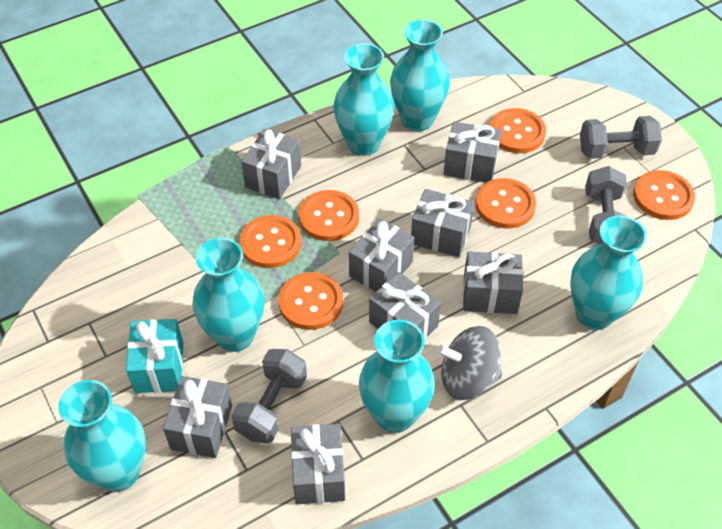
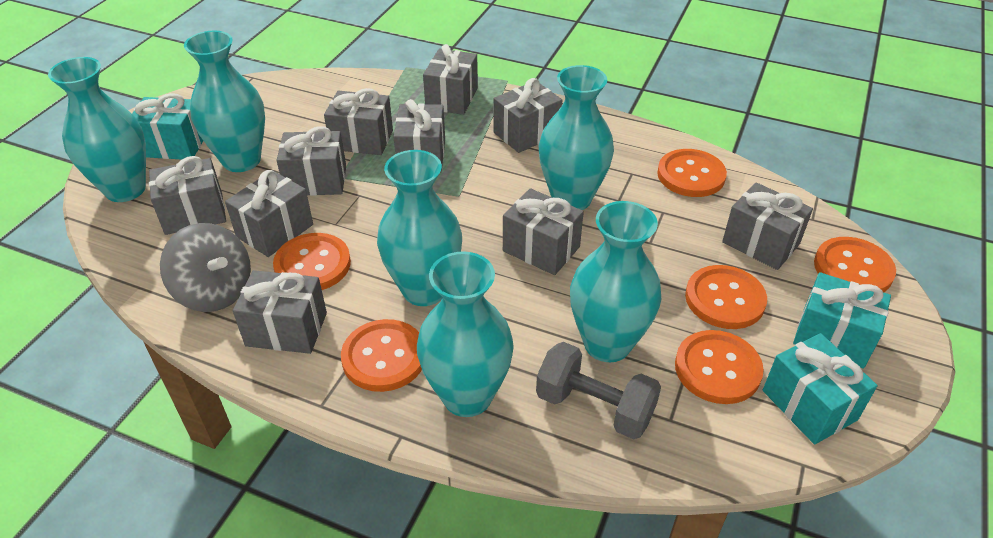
grey dumbbell: 3 -> 1
grey gift: 8 -> 10
turquoise gift: 1 -> 3

